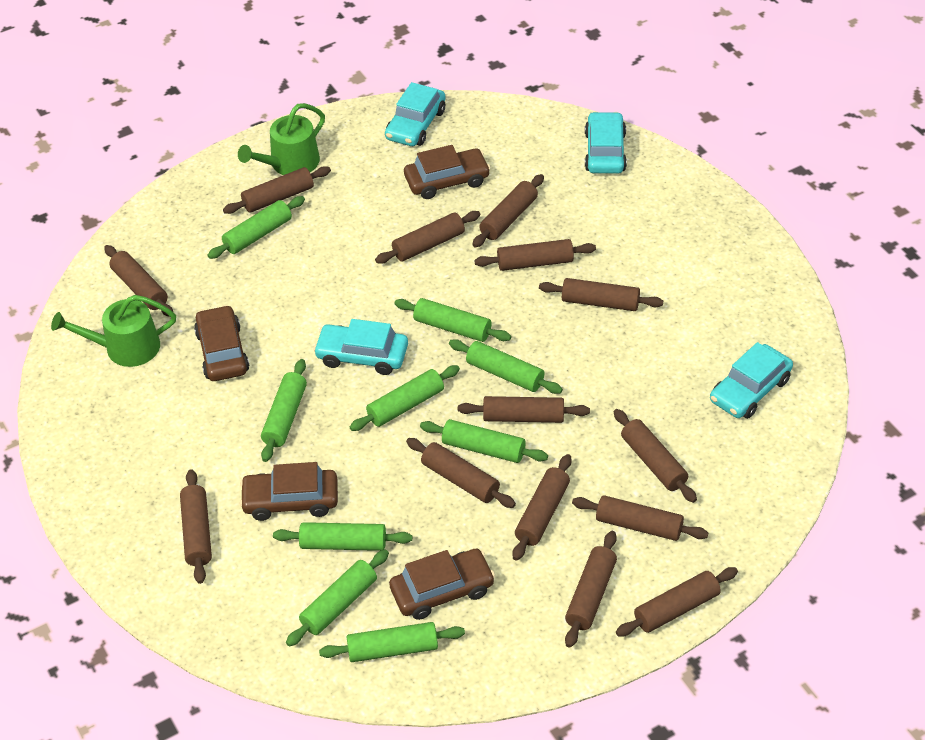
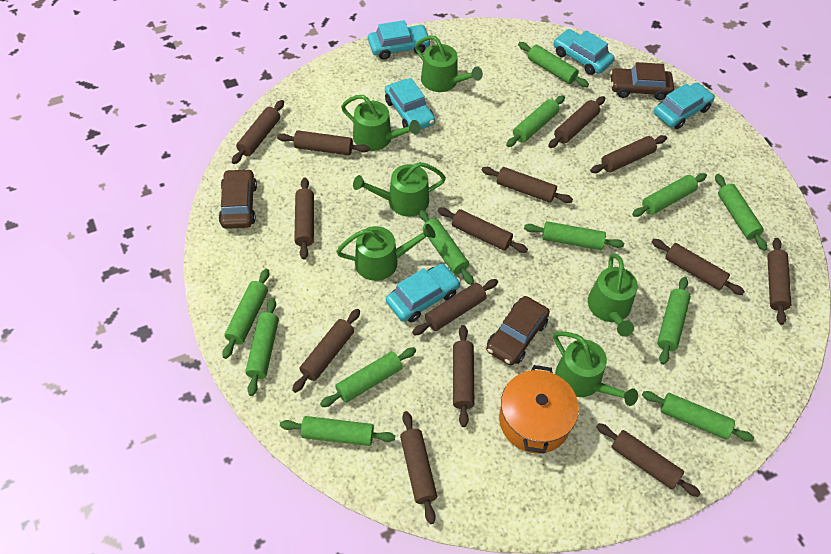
brown car: 4 -> 3
green rolling pin: 9 -> 12
green watering can: 2 -> 6
orange pot: 0 -> 1
turquoise car: 4 -> 5

